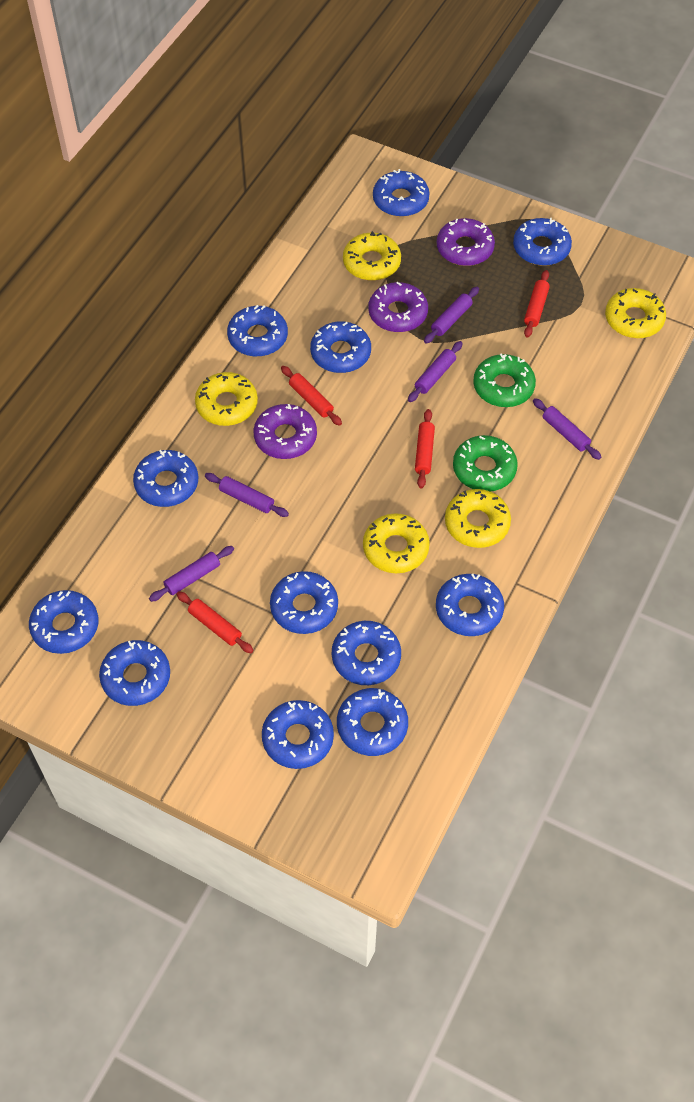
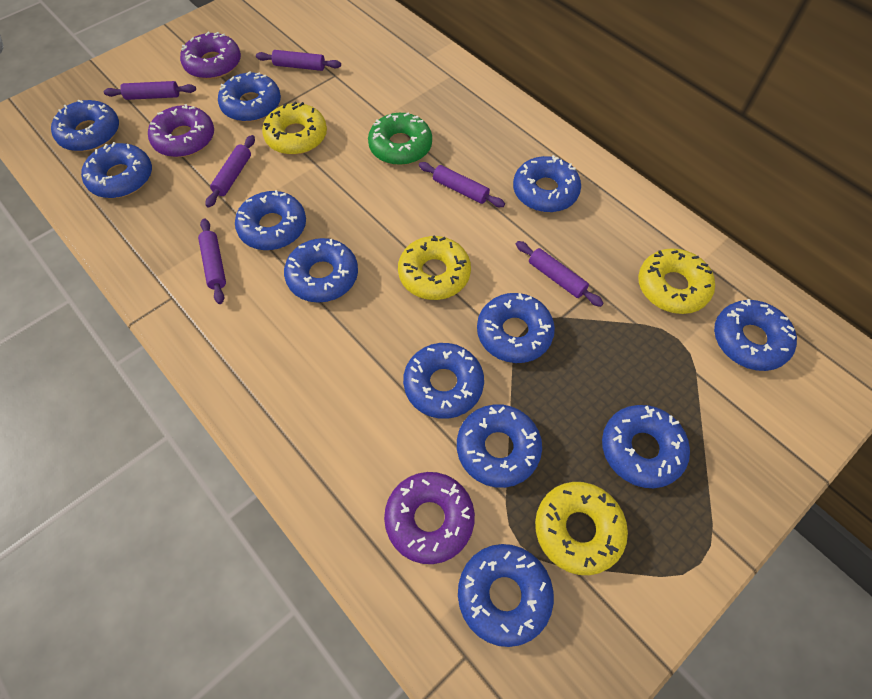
green donut: 2 -> 1
purple rolling pin: 5 -> 6
red rolling pin: 4 -> 0
yellow donut: 5 -> 4

